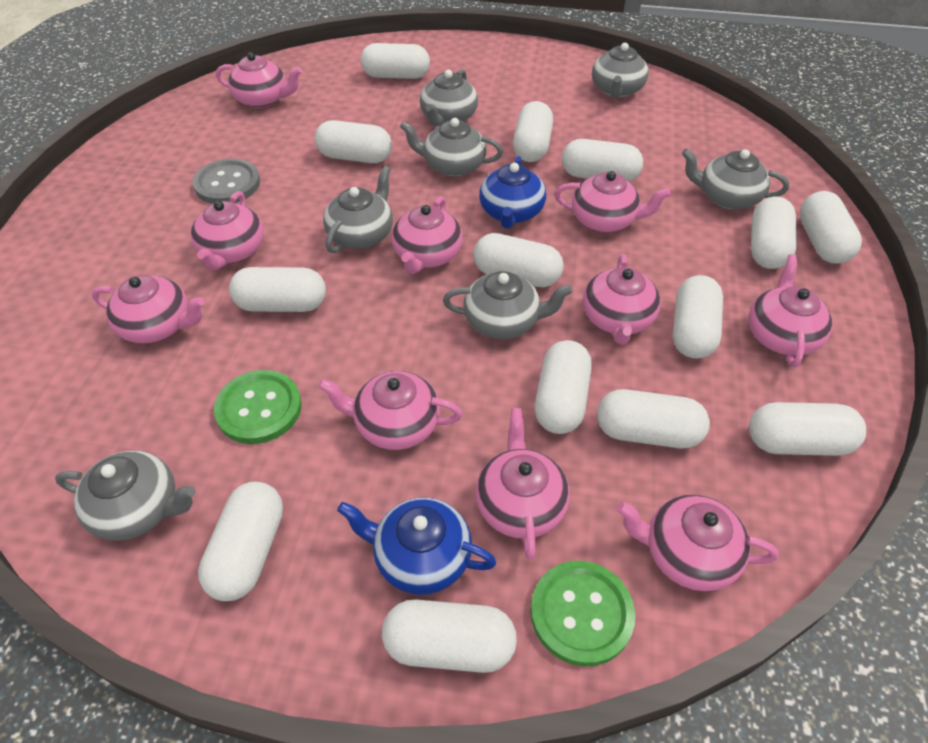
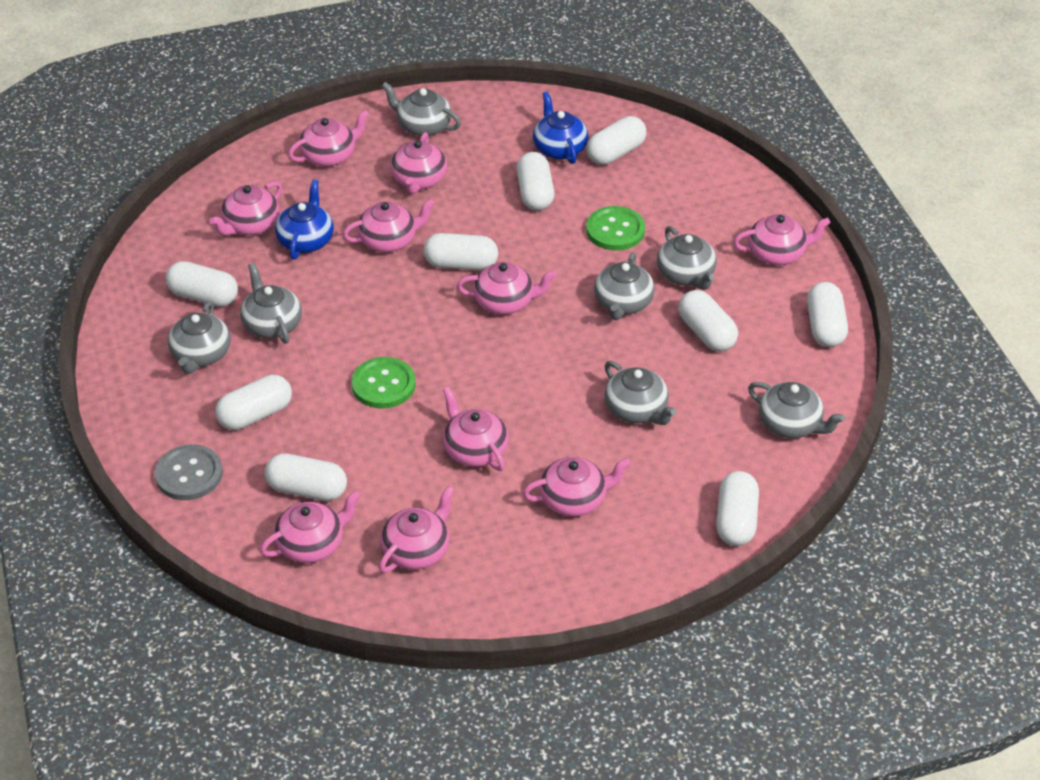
white capsule: 14 -> 9

